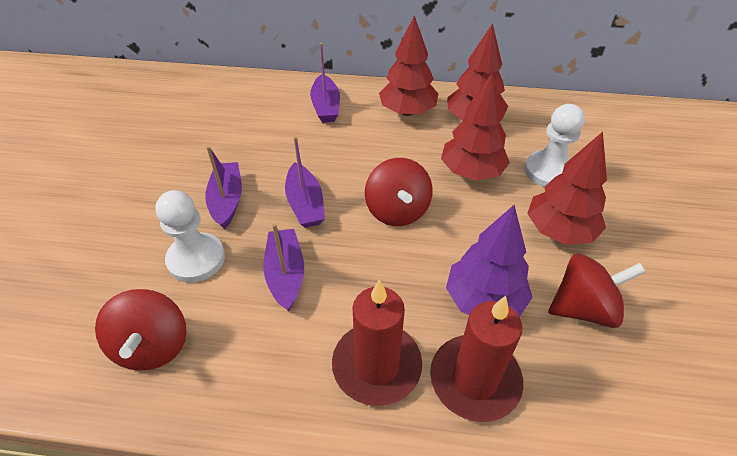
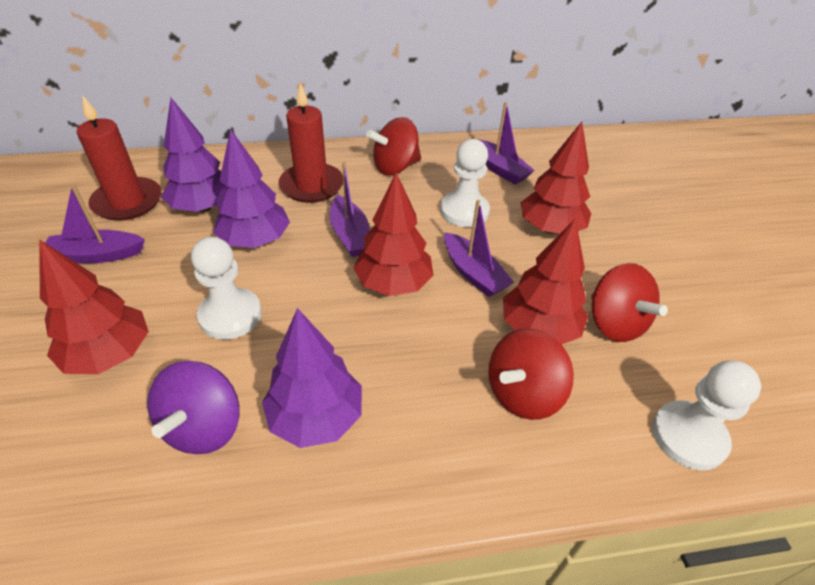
purple spinning top: 0 -> 1
purple tree: 1 -> 3
white pawn: 2 -> 3

